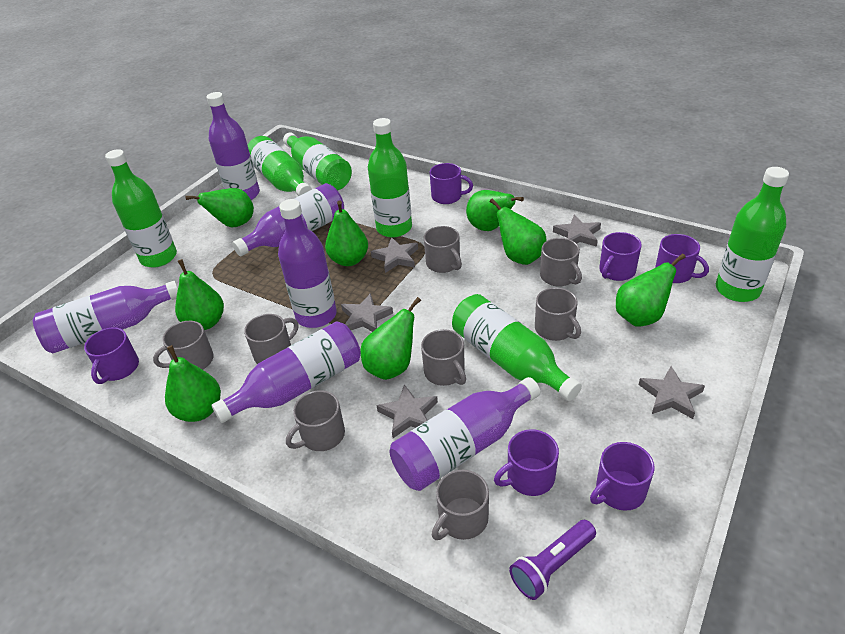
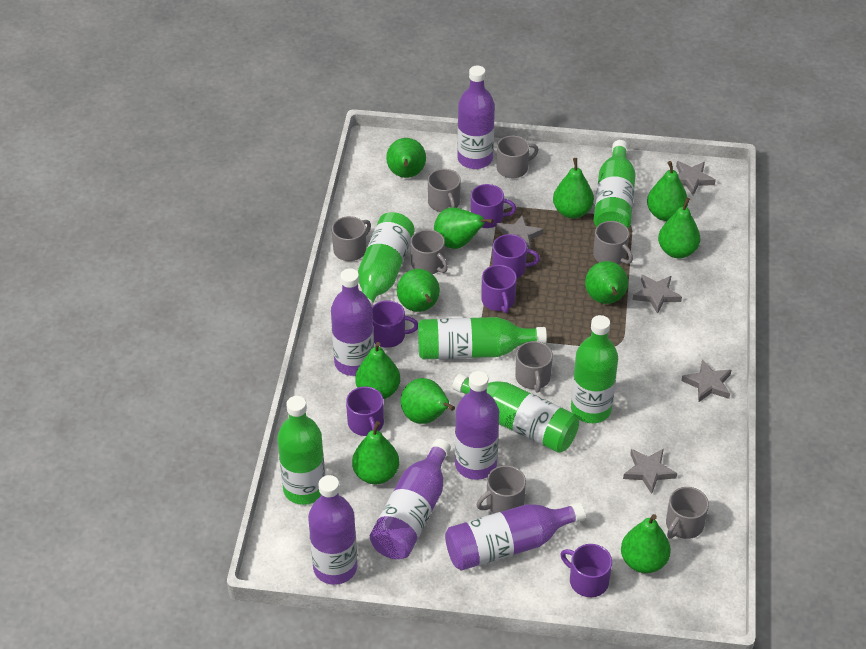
green pear: 8 -> 11
purple flashlight: 1 -> 0

